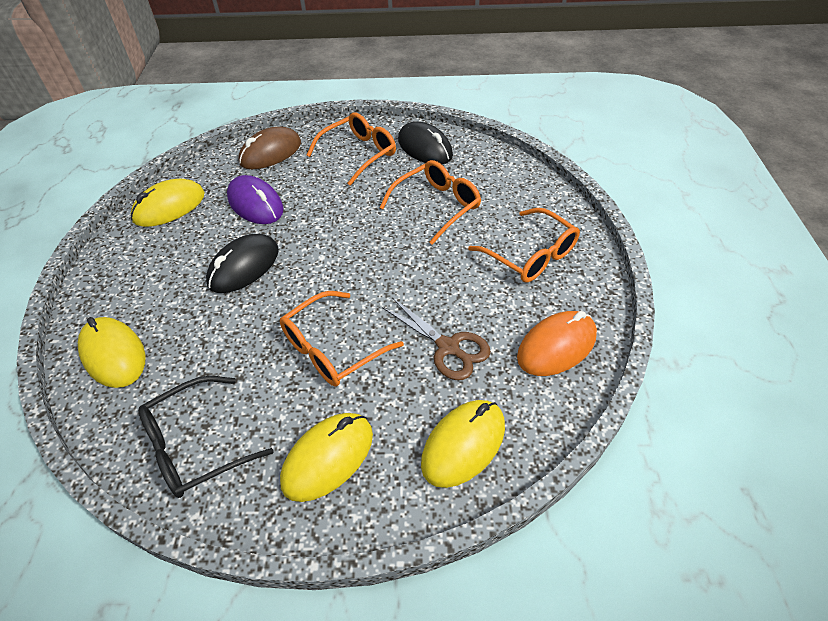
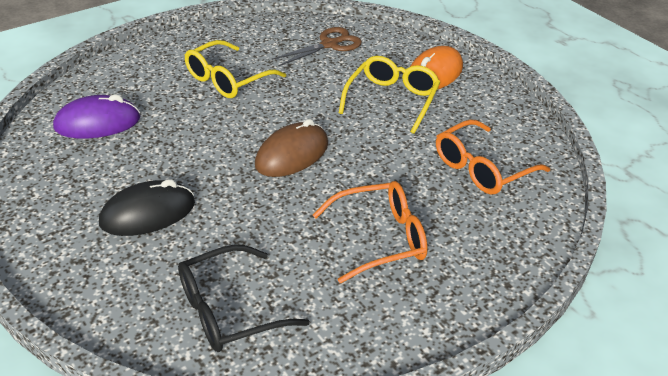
black mouse: 2 -> 1
orange glasses: 4 -> 2
yellow glasses: 0 -> 2
yellow mouse: 4 -> 0

